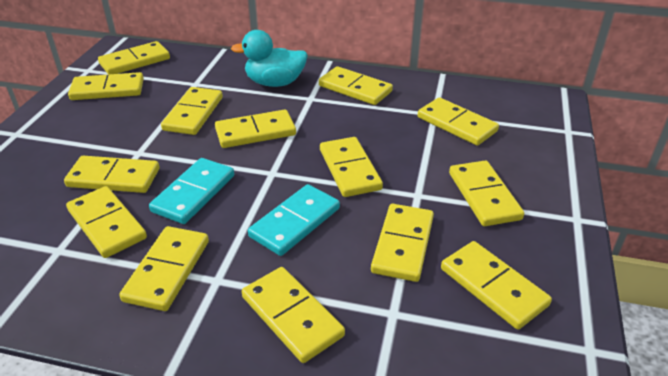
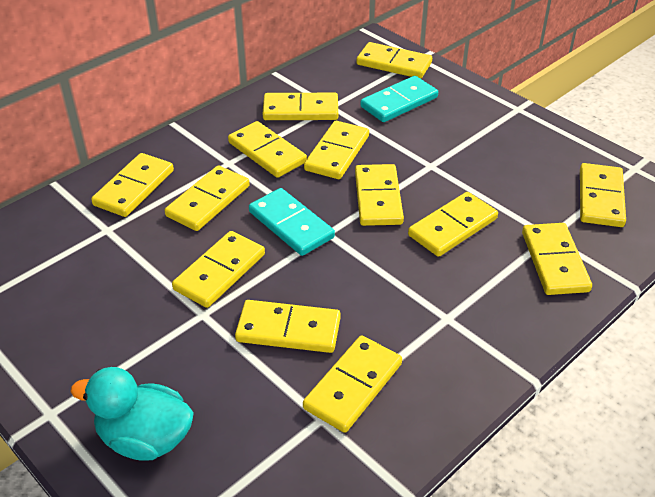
yellow domino: 14 -> 13

